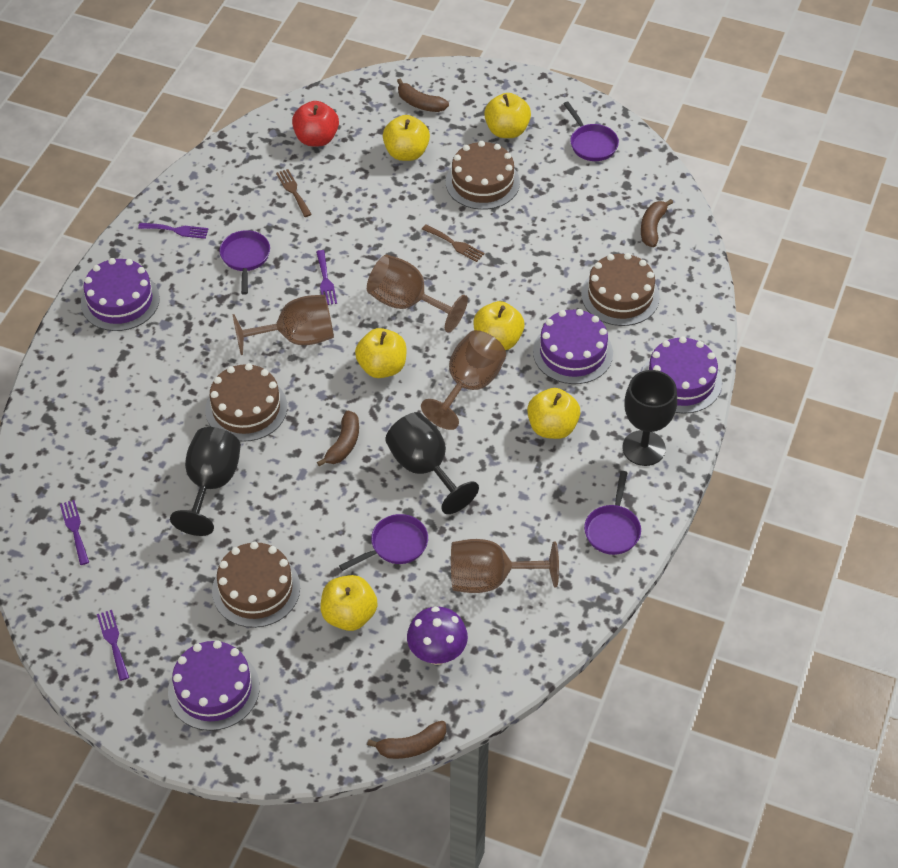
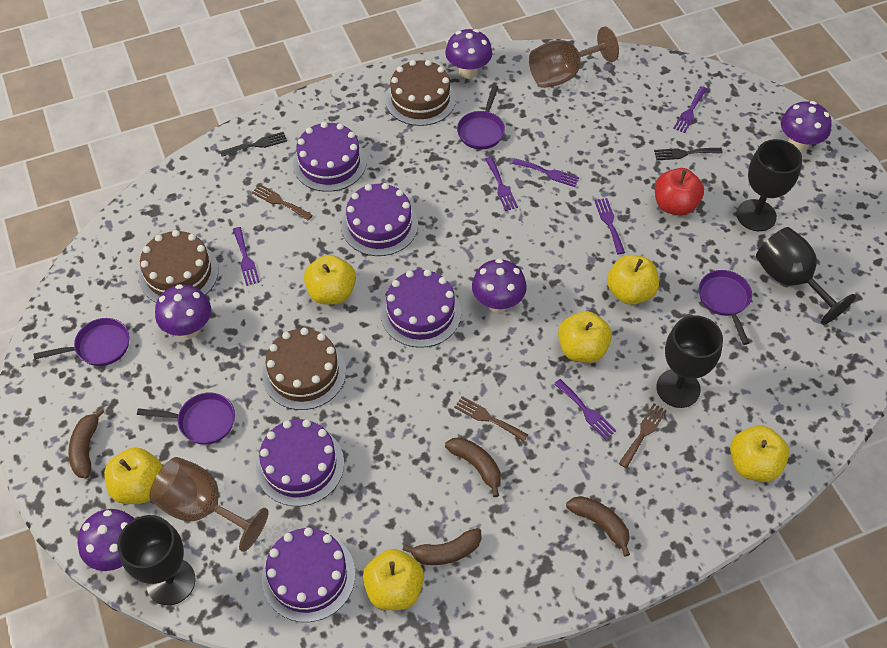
black fork: 0 -> 2
black goblet: 3 -> 4
brown cake: 4 -> 3
brown fork: 2 -> 3
brown goblet: 4 -> 2
purple cake: 4 -> 5
purple fork: 4 -> 6
purple mushroom: 1 -> 5

